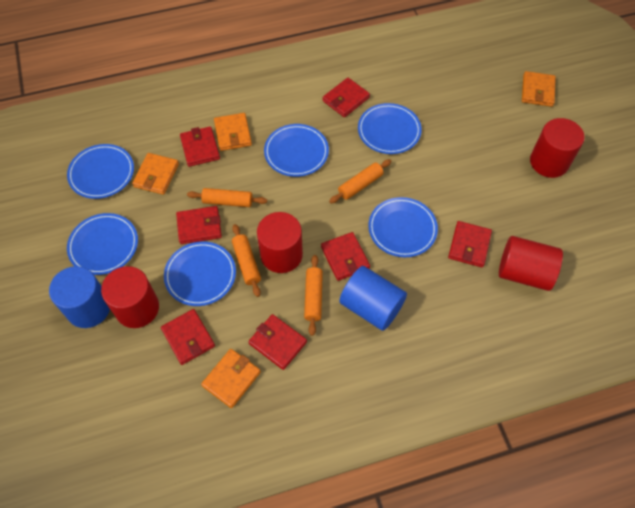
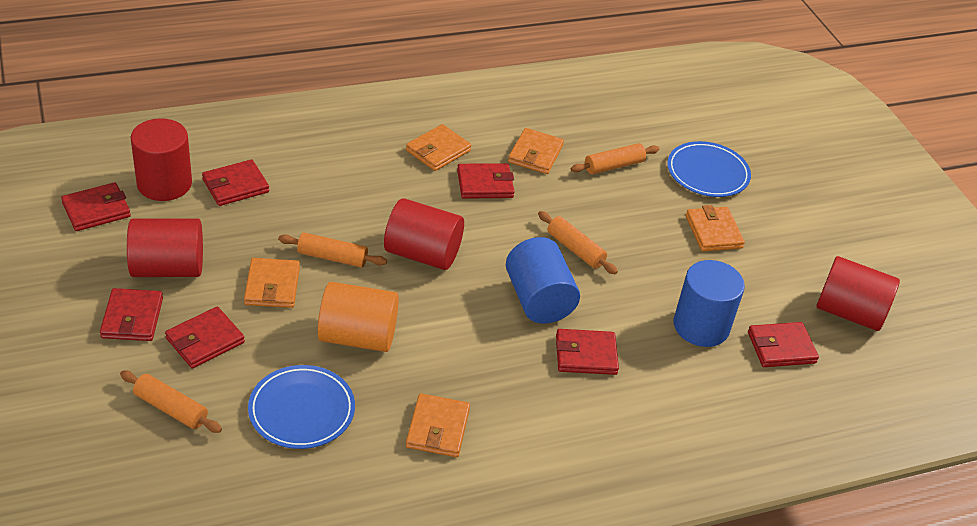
blue plate: 6 -> 2
orange cylinder: 0 -> 1
orange wallet: 4 -> 5

